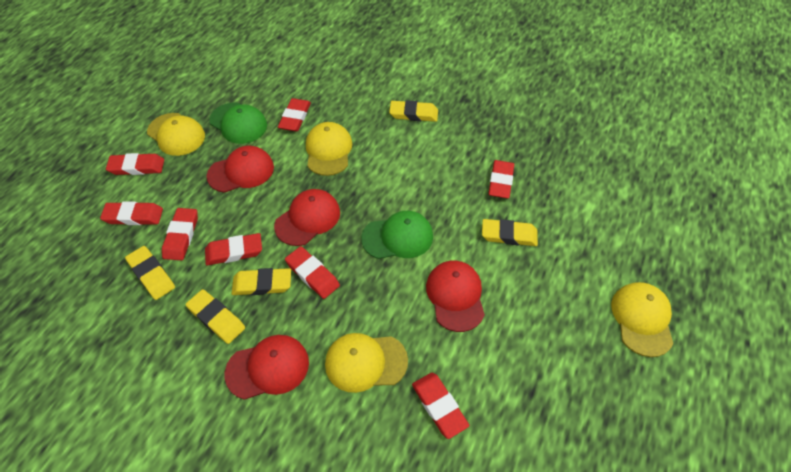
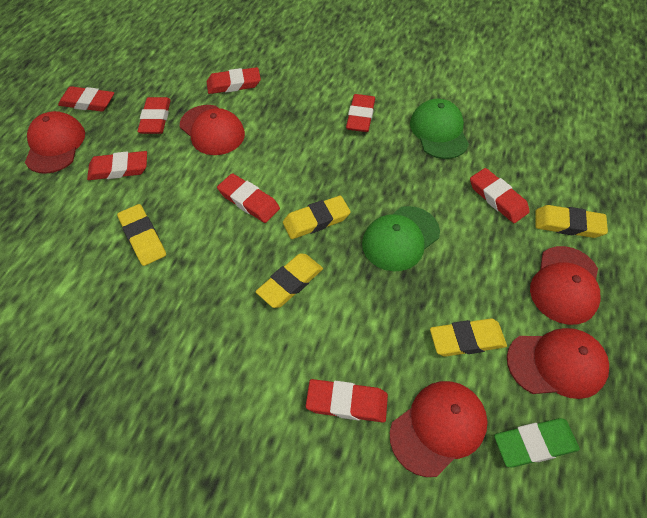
green eraser: 0 -> 1
red cap: 4 -> 5
yellow cap: 4 -> 0

